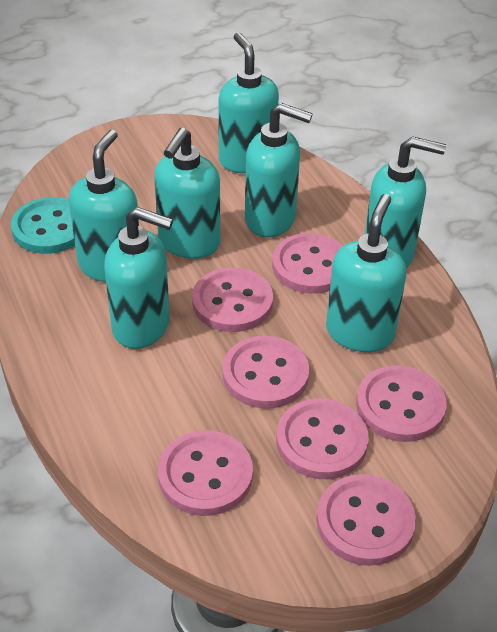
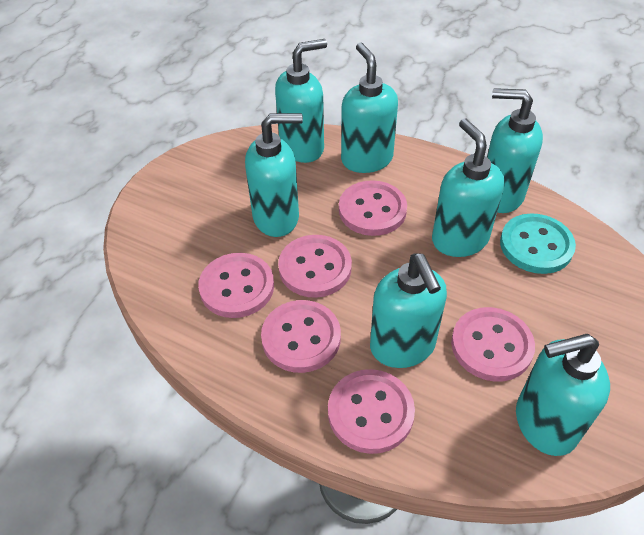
pink button: 7 -> 6

